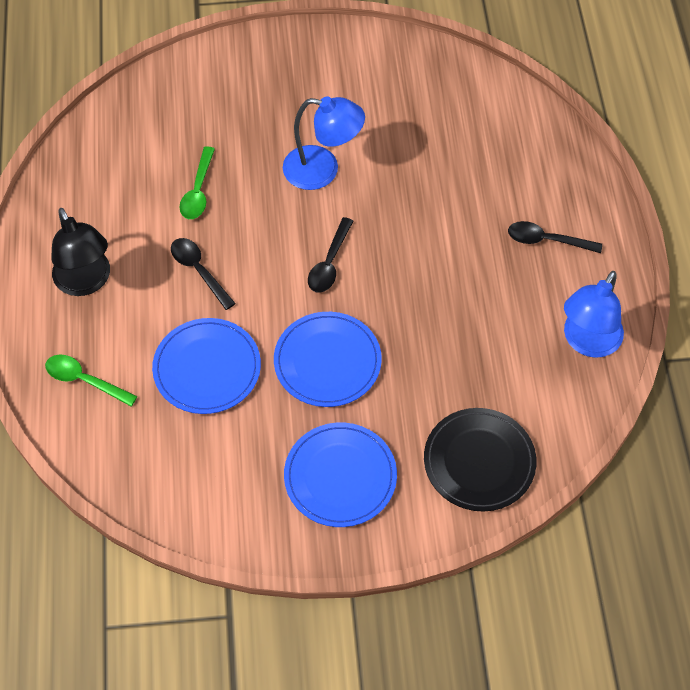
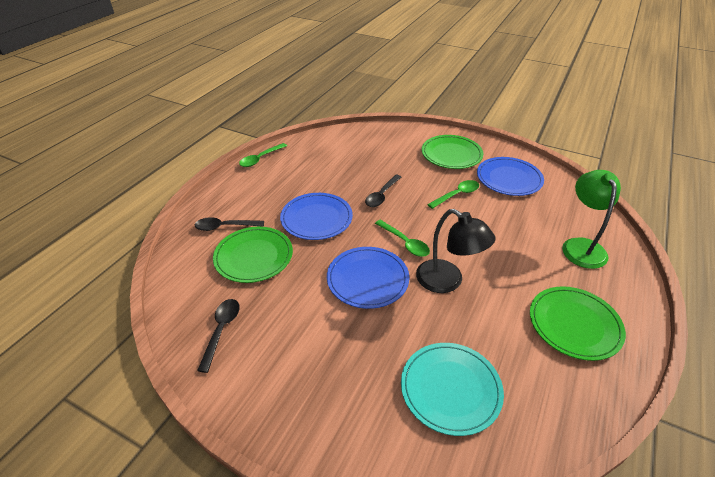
black plate: 1 -> 0
blue lamp: 2 -> 0
green lamp: 0 -> 1
green plate: 0 -> 3
green spoon: 2 -> 3
turquoise plate: 0 -> 1

